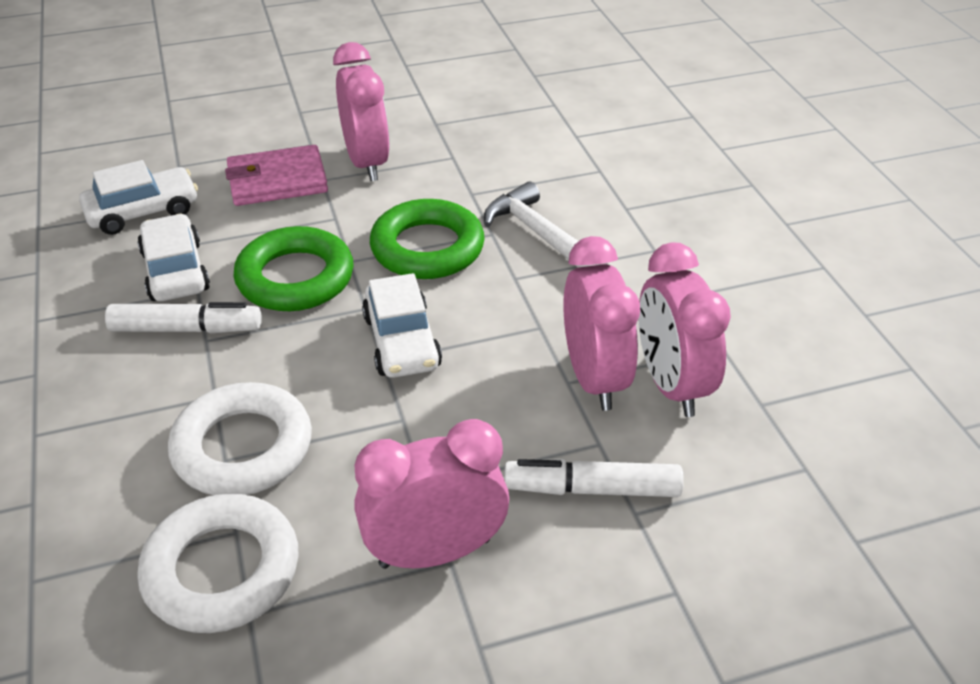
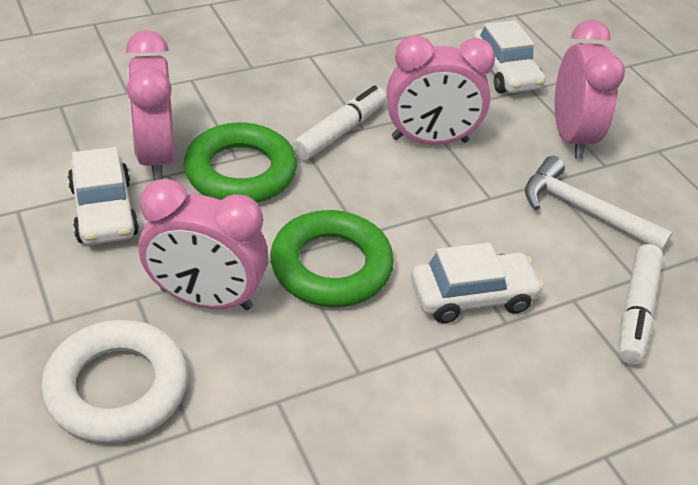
pink wallet: 1 -> 0
white ring: 2 -> 1

